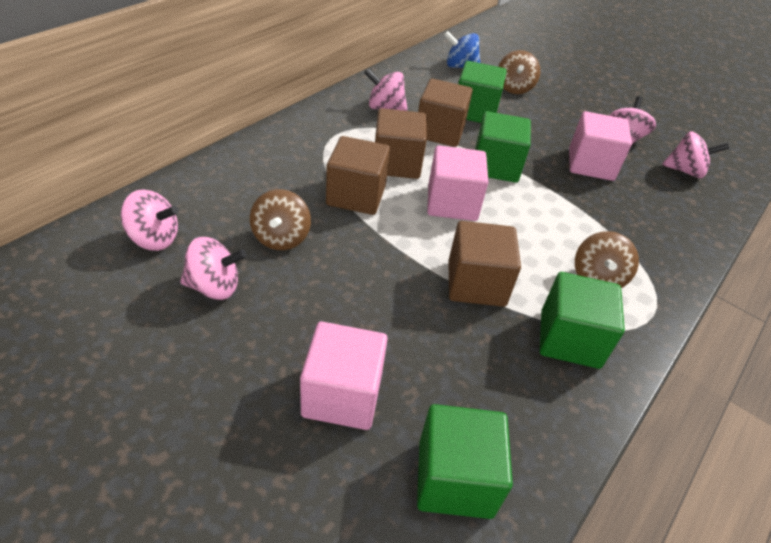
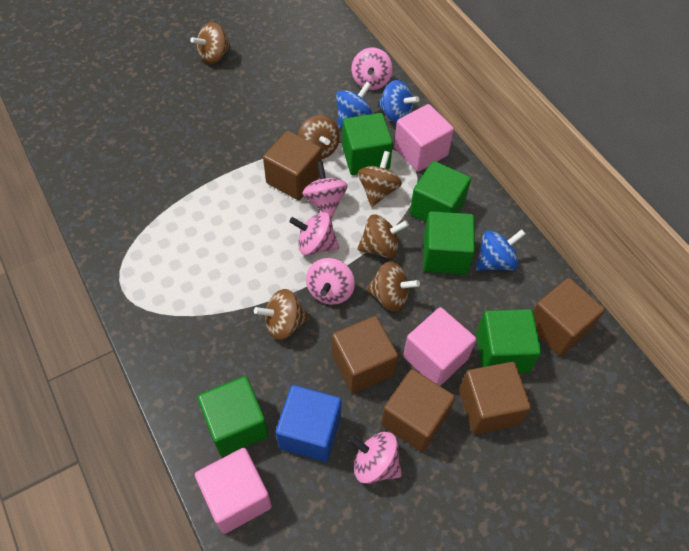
blue cube: 0 -> 1
blue spinning top: 1 -> 3
brown cube: 4 -> 5
brown spinning top: 3 -> 6
green cube: 4 -> 5

